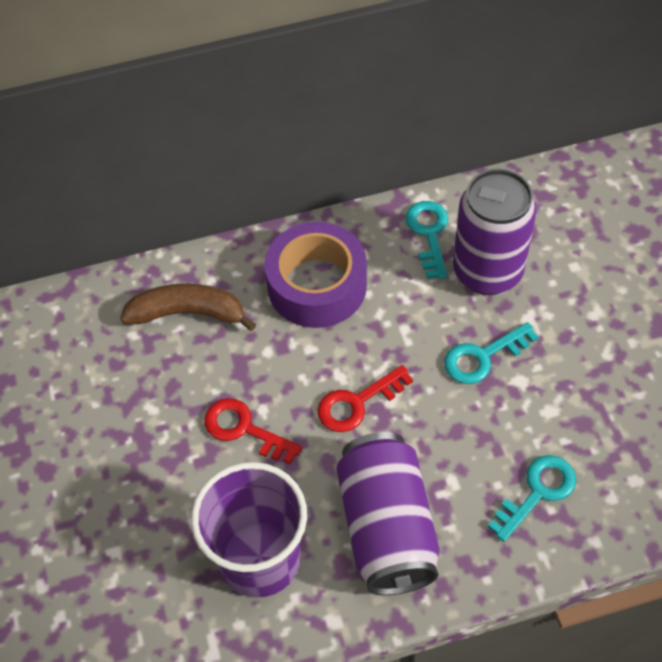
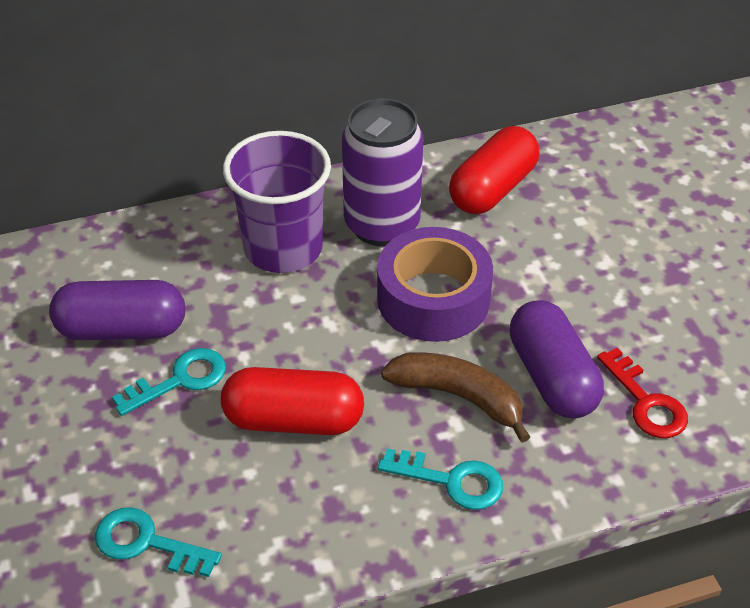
purple can: 2 -> 1
purple capsule: 0 -> 2
red capsule: 0 -> 2
red key: 2 -> 1

